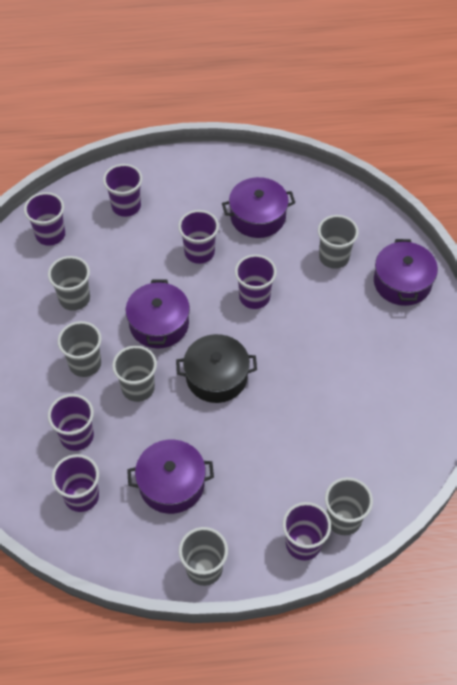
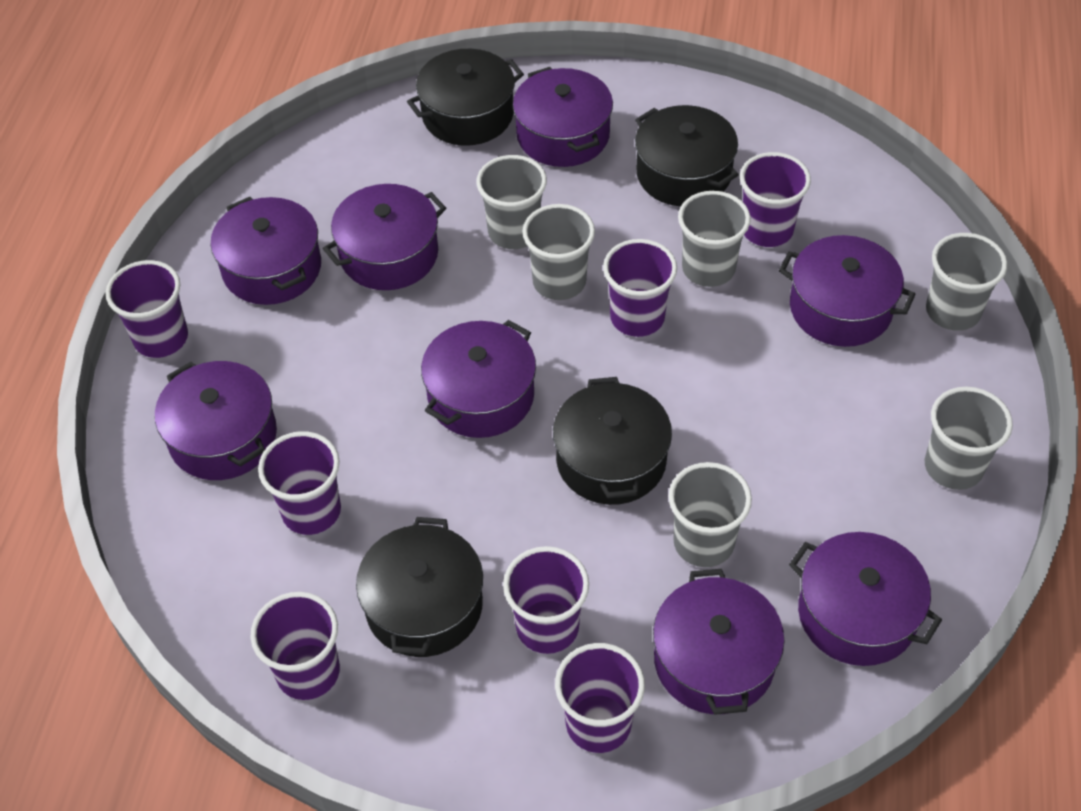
black pot: 1 -> 4
purple pot: 4 -> 8

